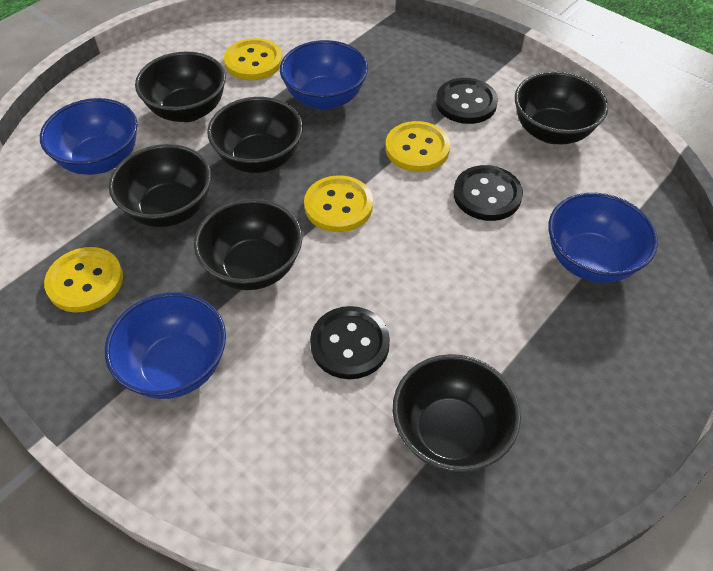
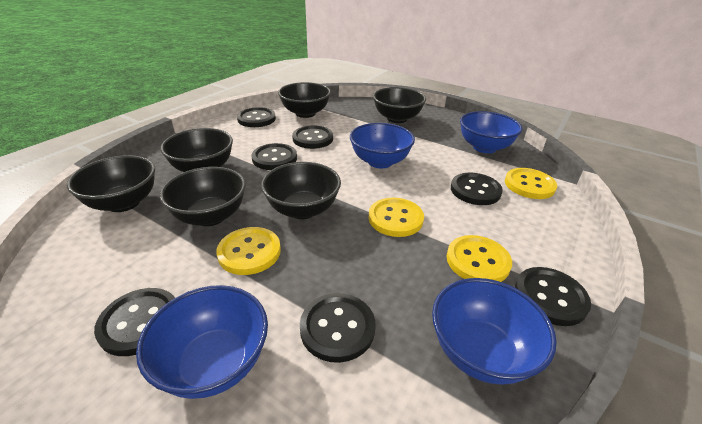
black button: 3 -> 7

